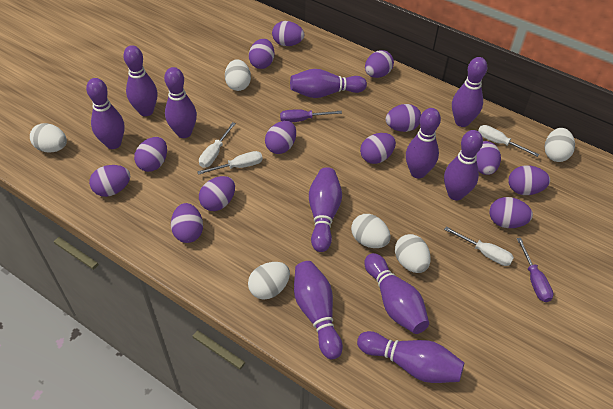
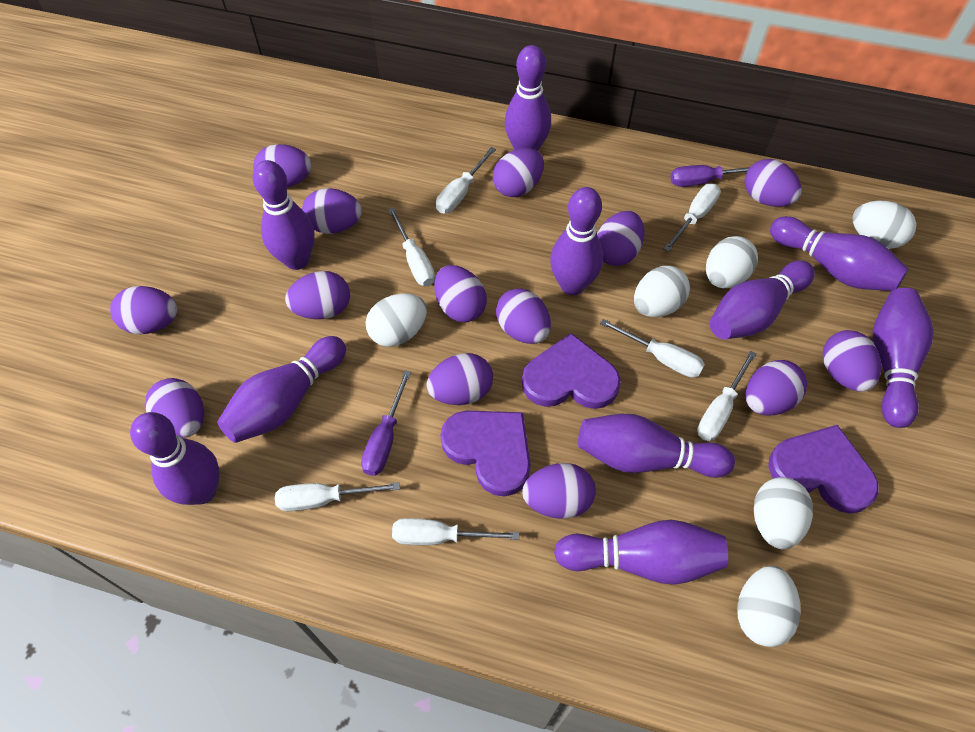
purple bowling pin: 11 -> 10
purple egg: 13 -> 14
purple heart: 0 -> 3
white screwdriver: 4 -> 7

